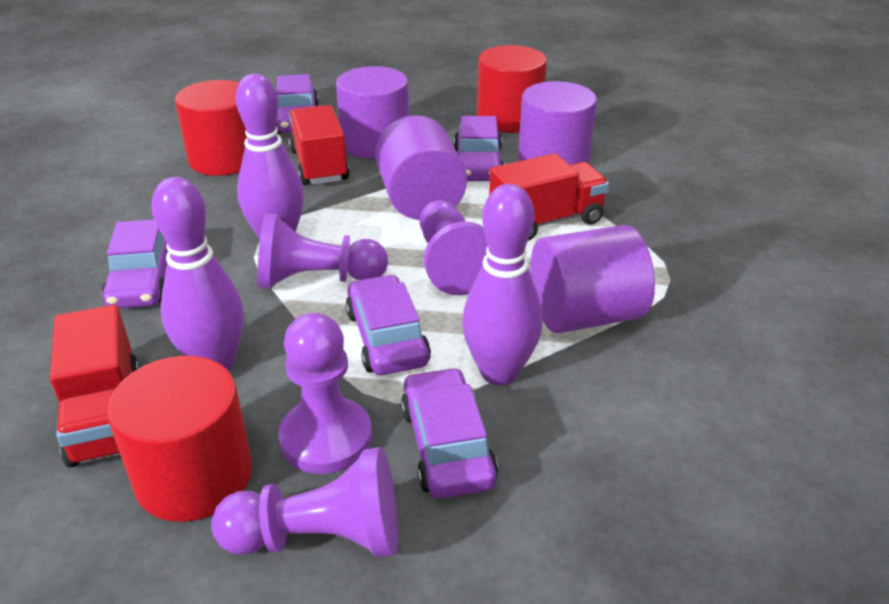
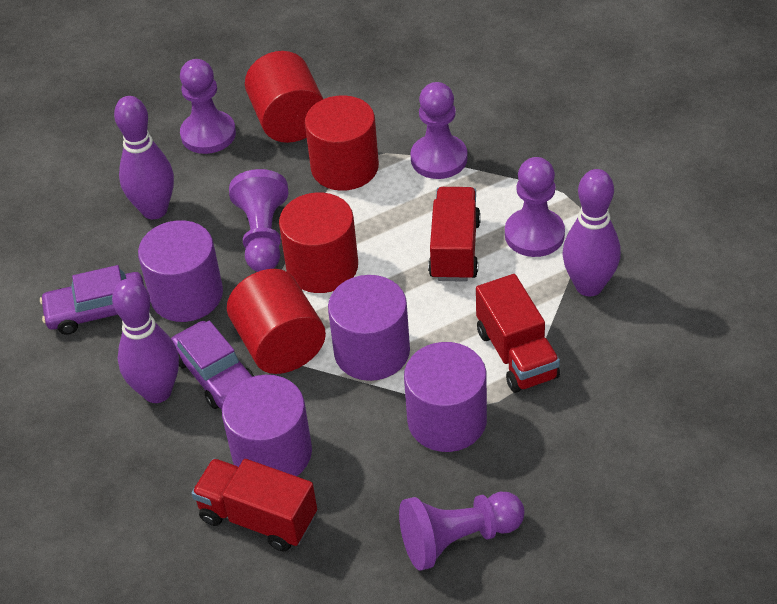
purple car: 5 -> 2
purple pawn: 4 -> 5
red cylinder: 3 -> 4

